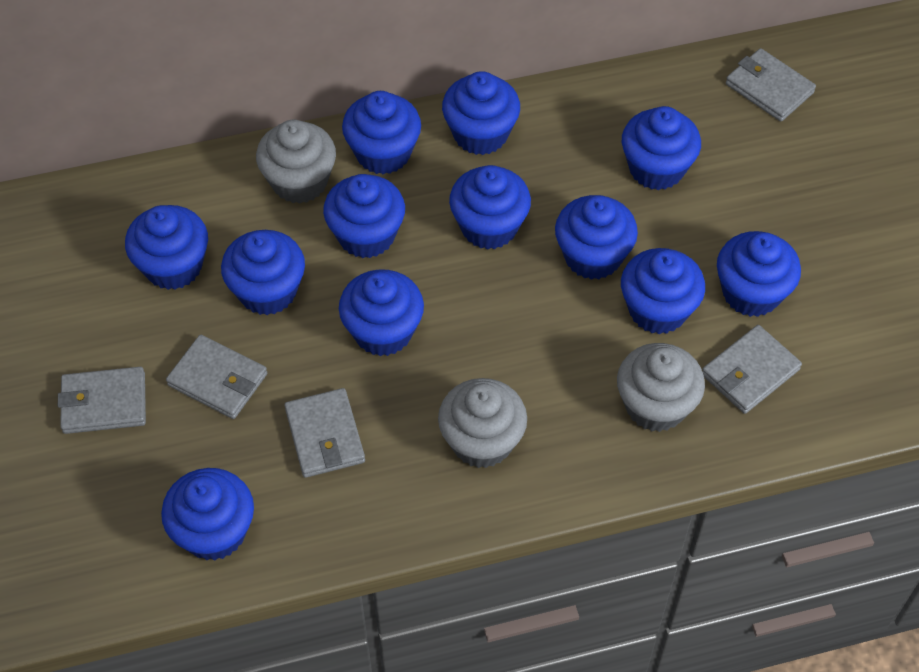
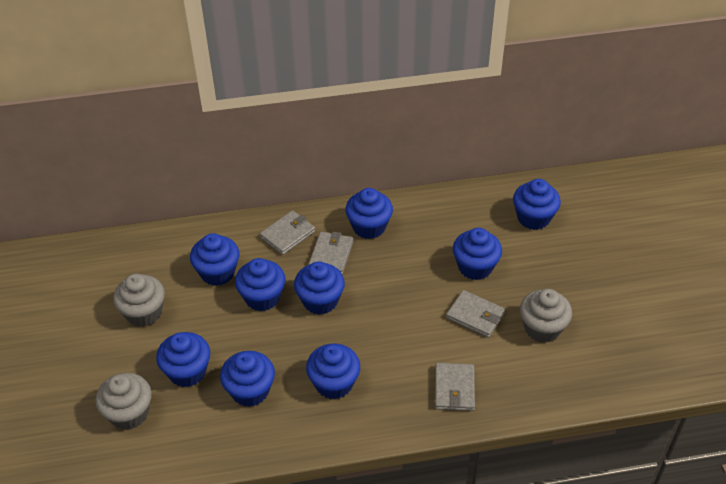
blue cupcake: 12 -> 9
grey wallet: 5 -> 4

